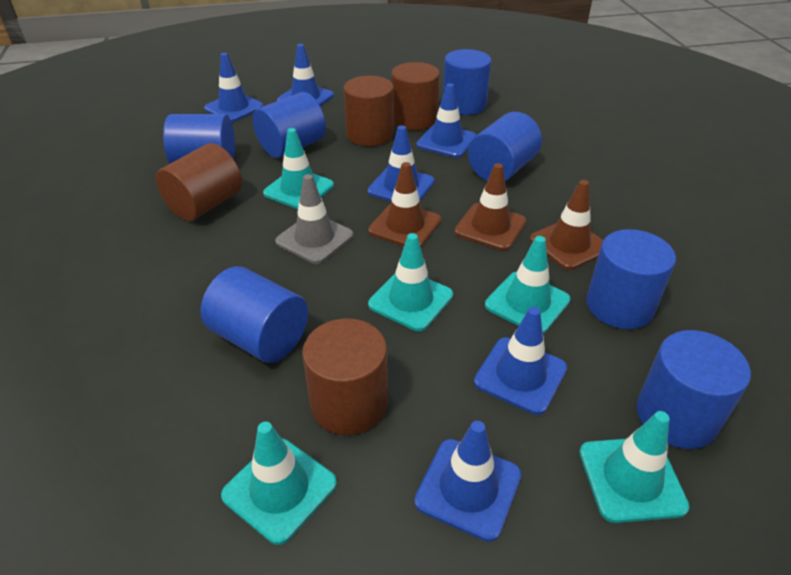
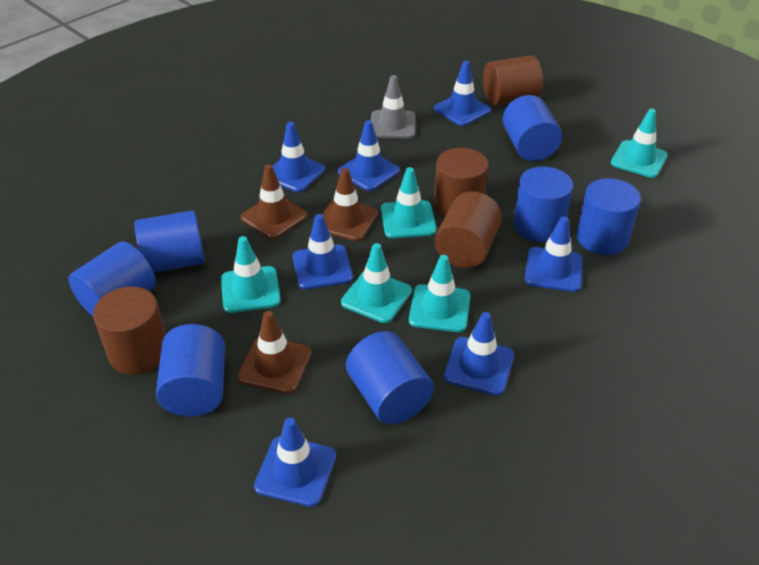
blue traffic cone: 6 -> 7

